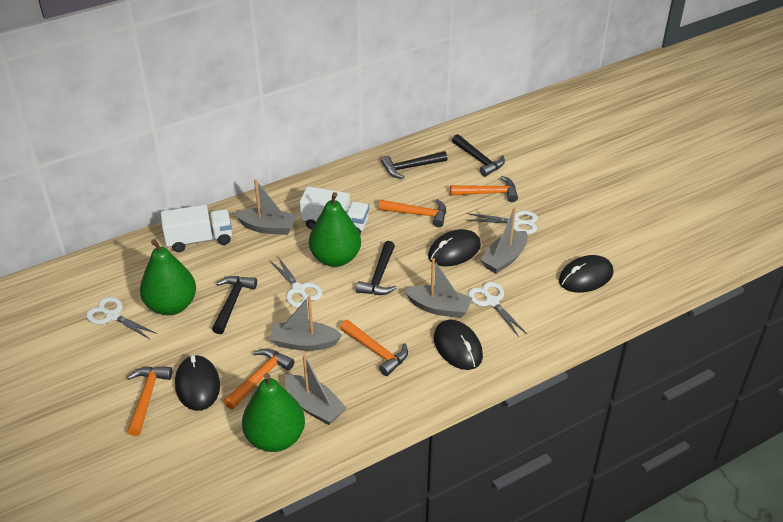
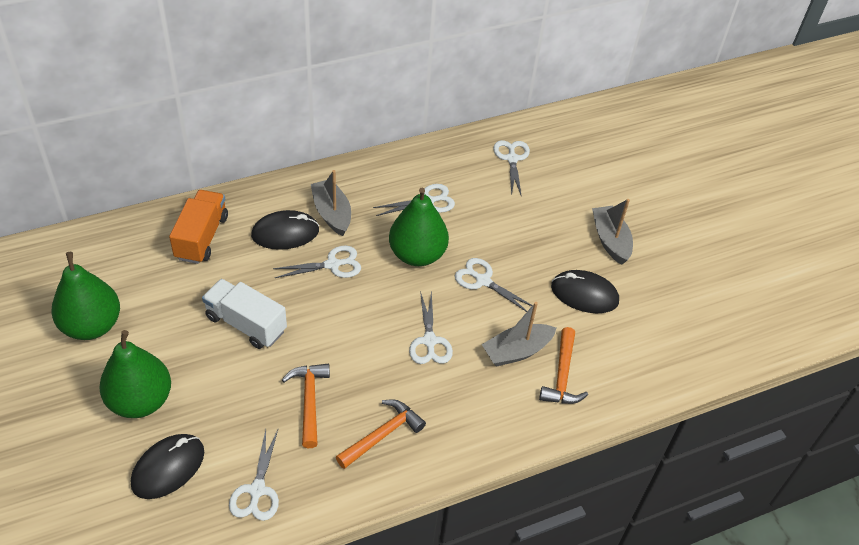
black hammer: 4 -> 0
black mouse: 4 -> 3
grey boat: 5 -> 3
orange hammer: 5 -> 3
orange truck: 0 -> 1
white scissors: 4 -> 6
white truck: 2 -> 1

